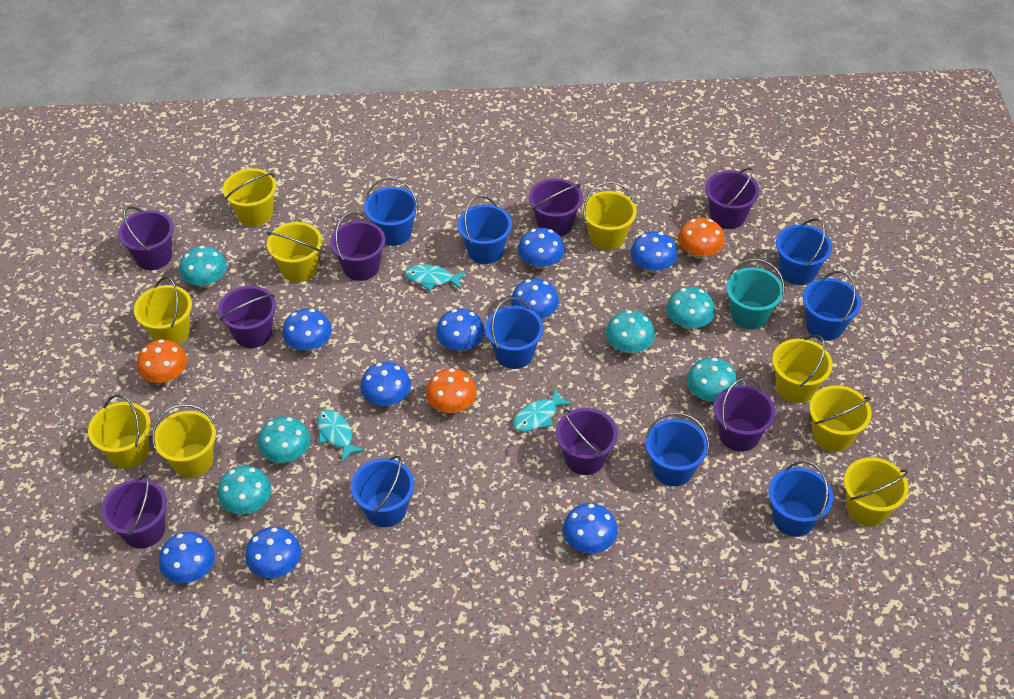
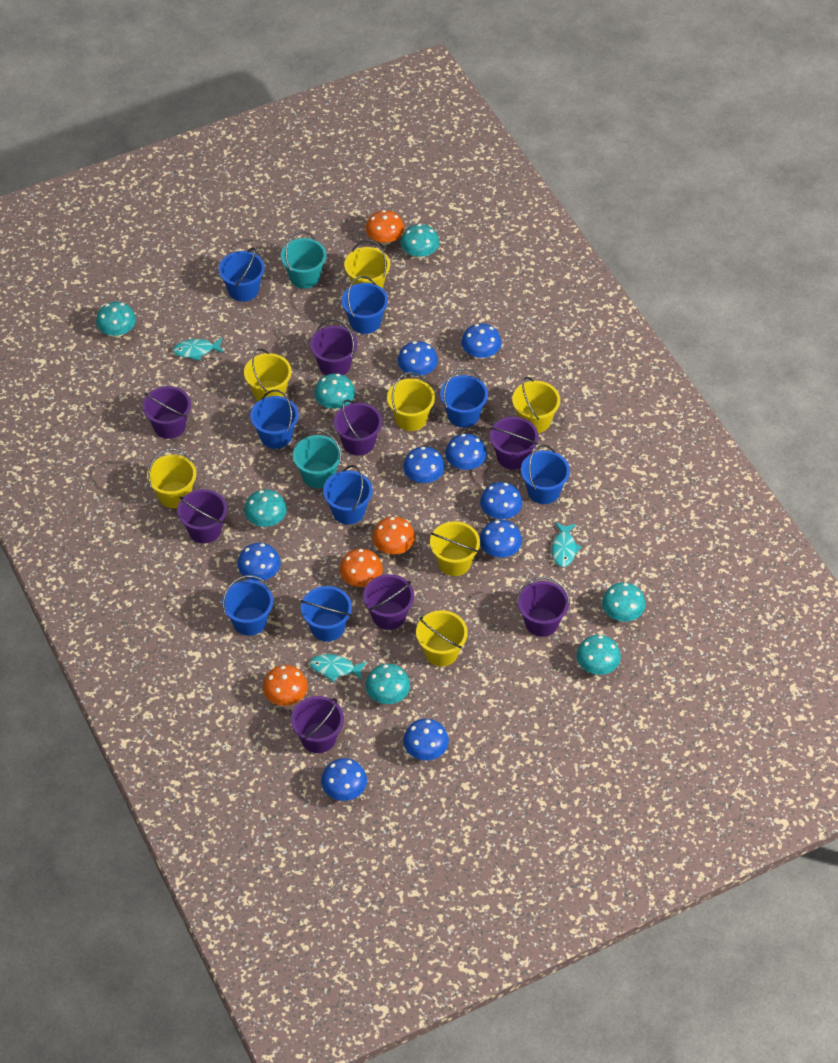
orange mushroom: 3 -> 4
turquoise bucket: 1 -> 2
turquoise mushroom: 6 -> 7
yellow bucket: 9 -> 7

